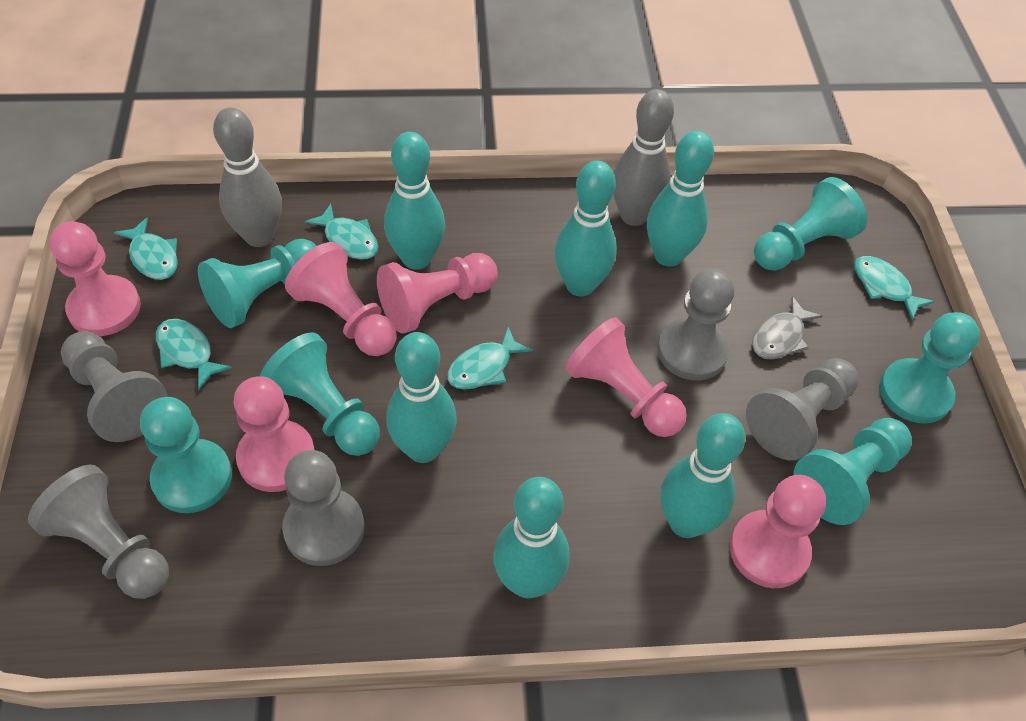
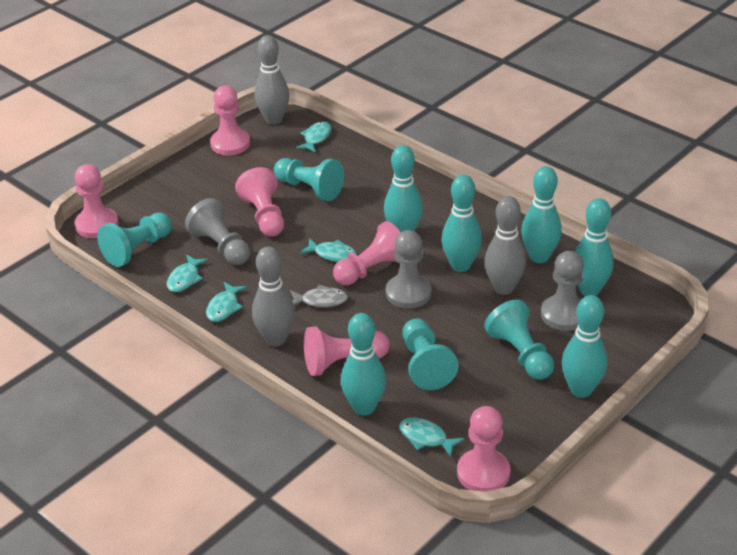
grey bowling pin: 2 -> 3
grey pawn: 5 -> 3
turquoise pawn: 6 -> 4

